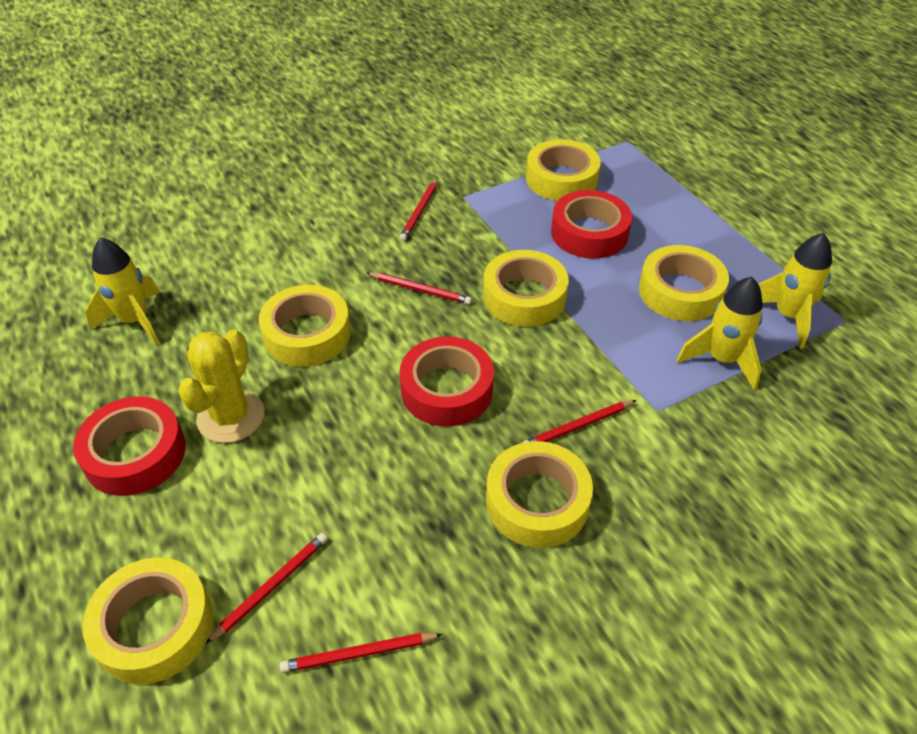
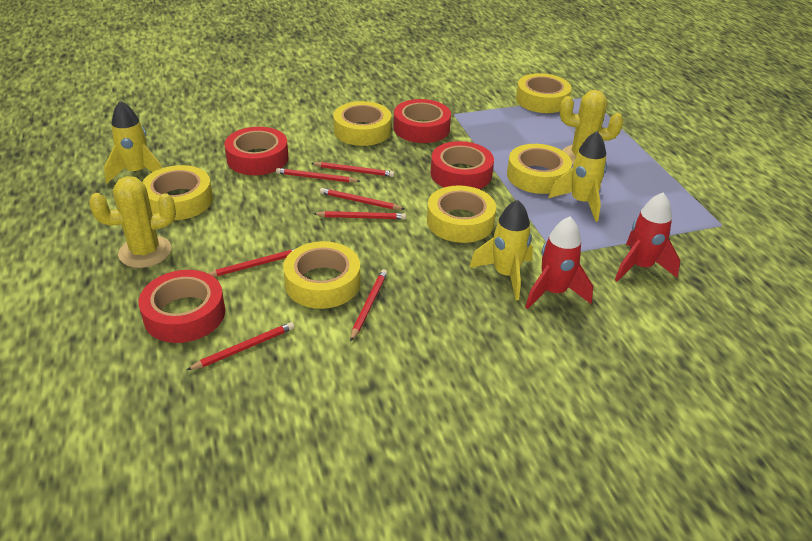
red pencil: 5 -> 7
red rocket: 0 -> 2
red tape: 3 -> 4
yellow cactus: 1 -> 2

